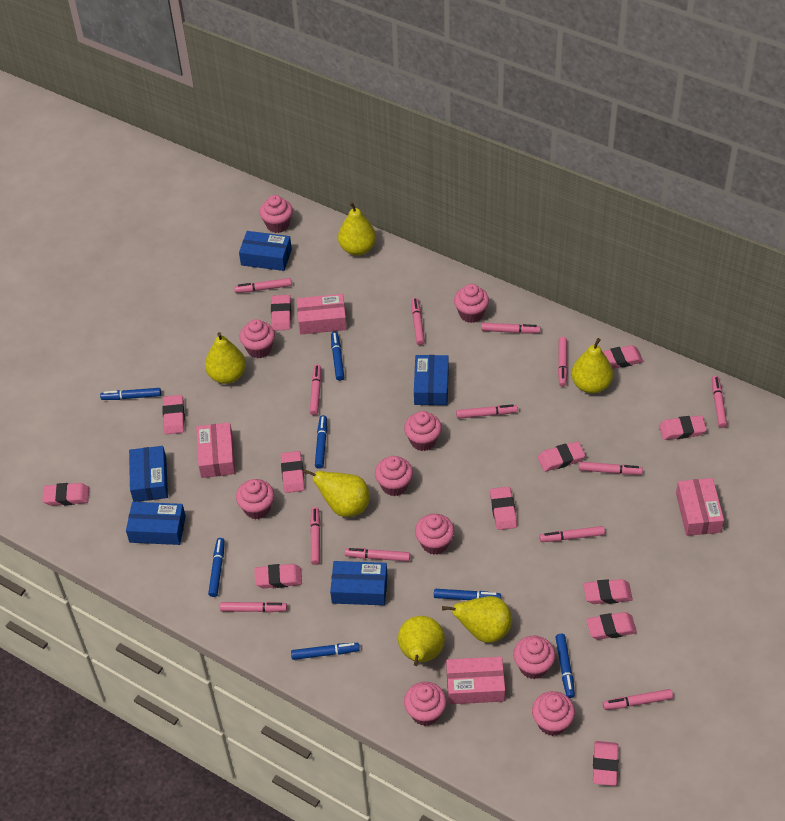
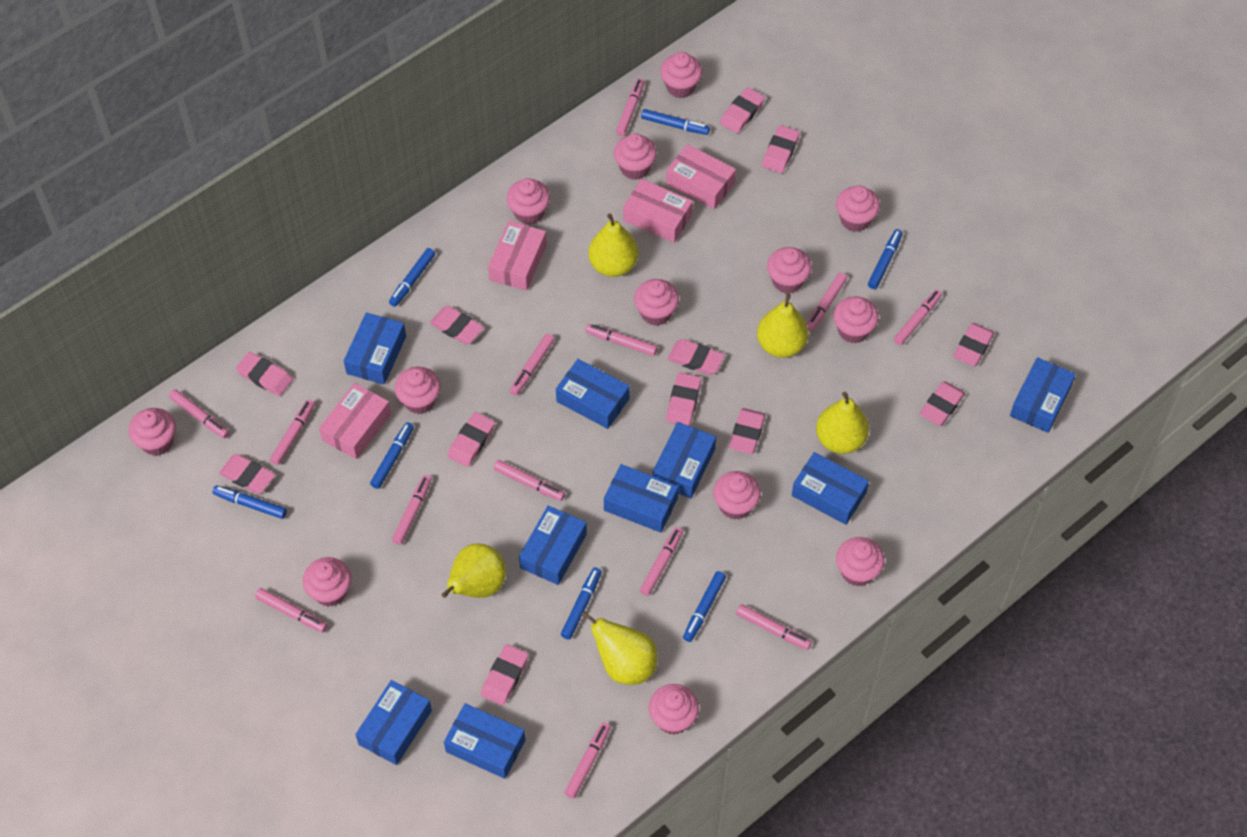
blue box: 5 -> 9
pink cupcake: 10 -> 13
yellow pear: 6 -> 5

